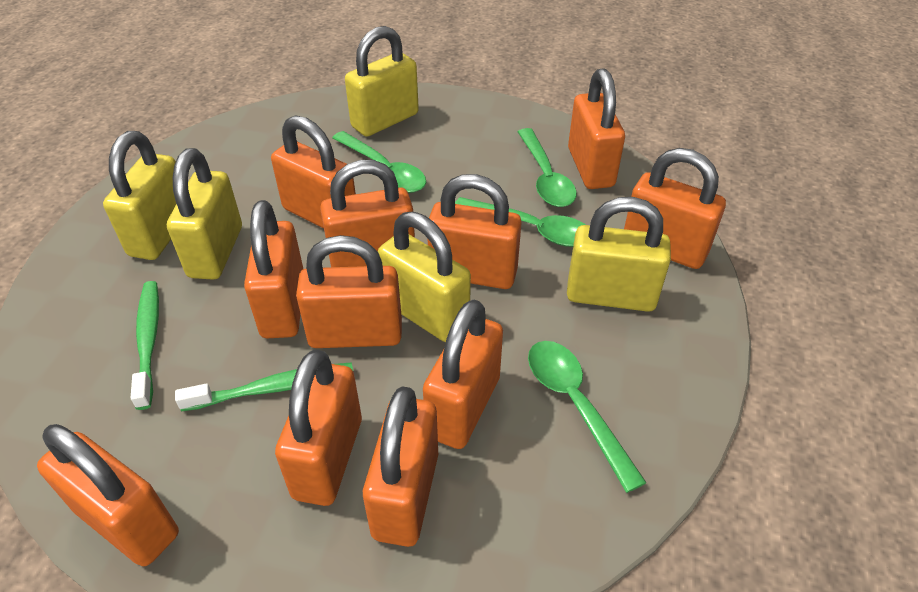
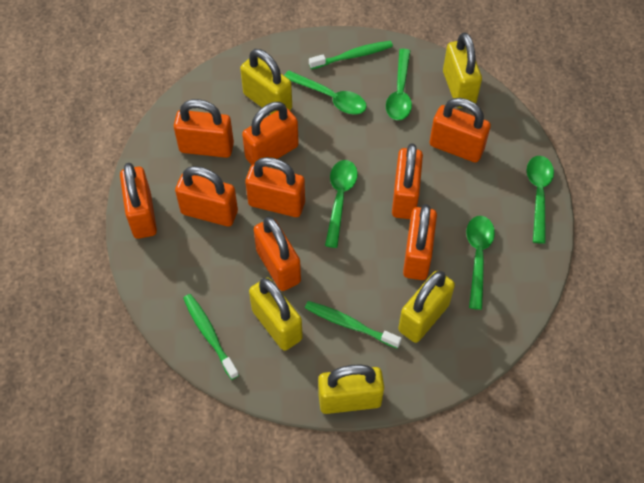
green spoon: 4 -> 5
green toothbrush: 2 -> 3
orange padlock: 11 -> 9

